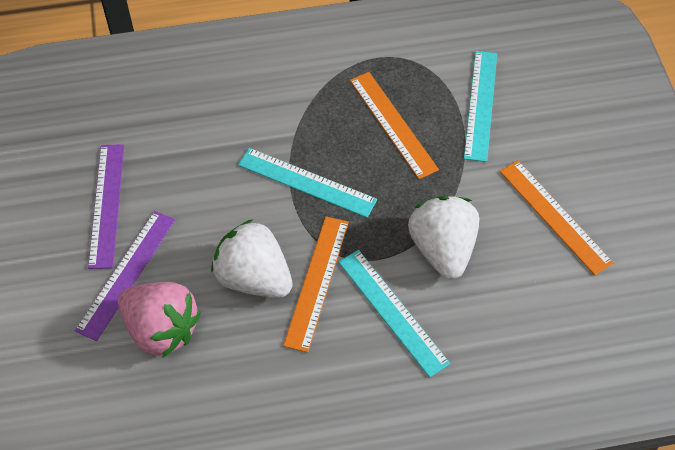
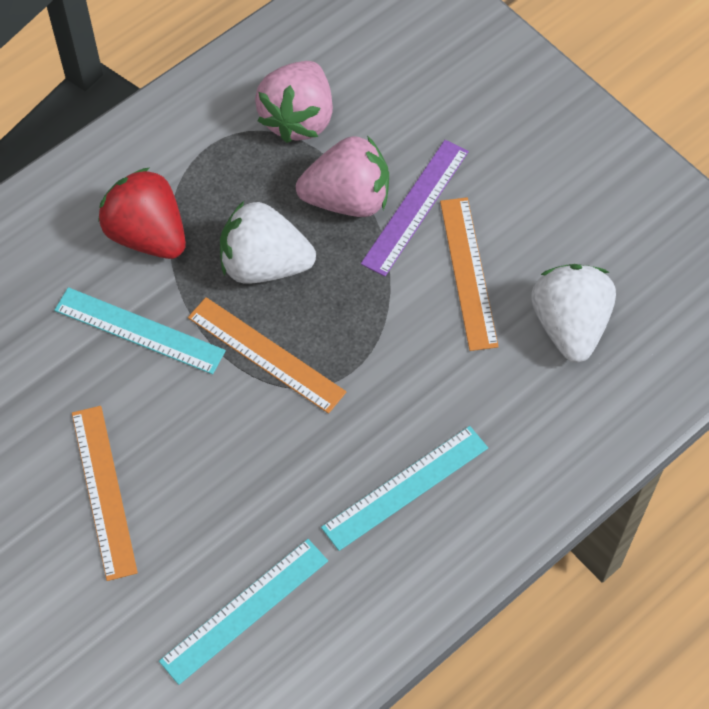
pink strawberry: 1 -> 2
purple ruler: 2 -> 1
red strawberry: 0 -> 1

